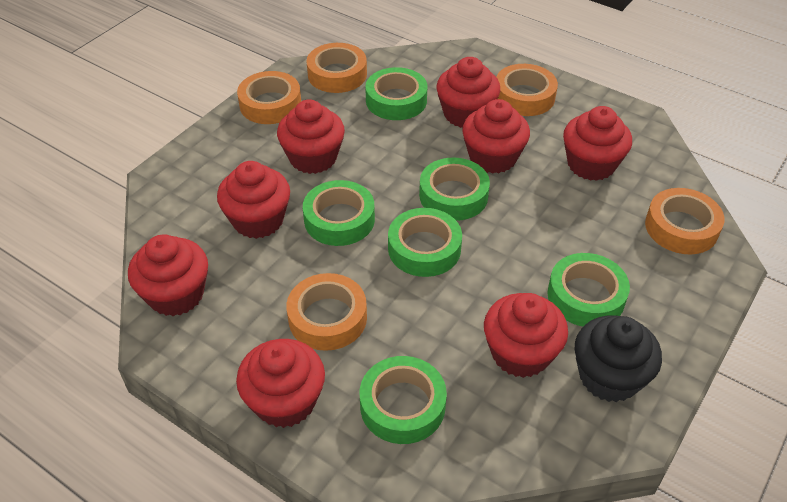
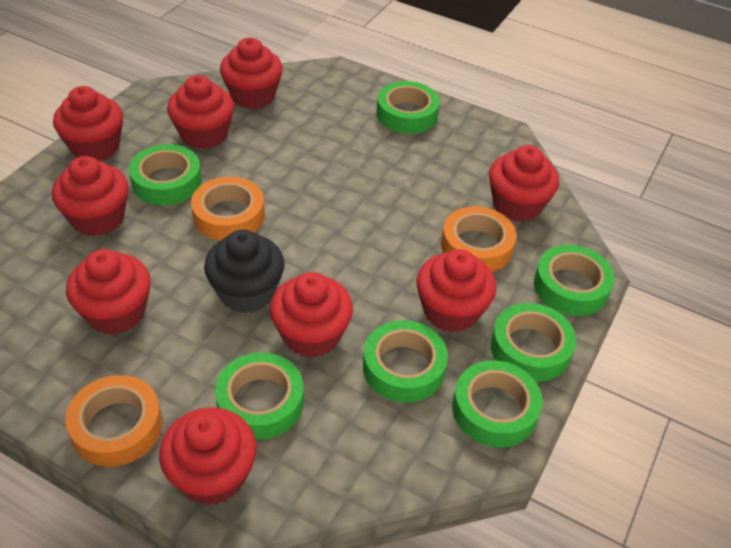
green tape: 6 -> 7
orange tape: 5 -> 3
red cupcake: 8 -> 9

